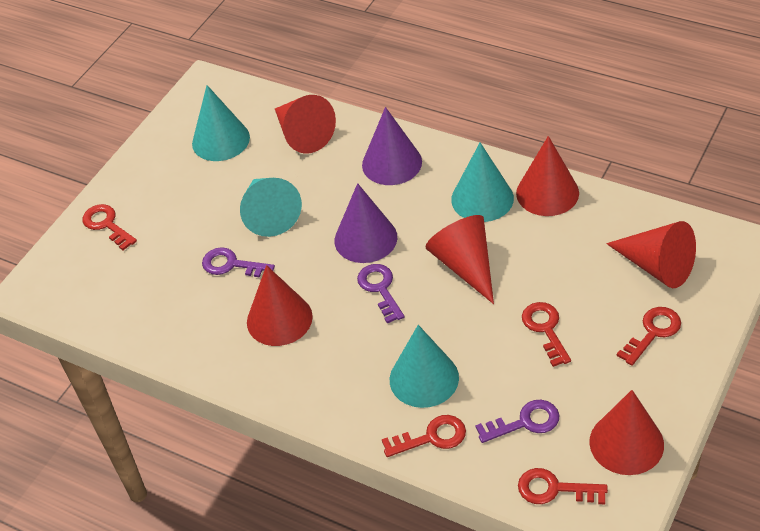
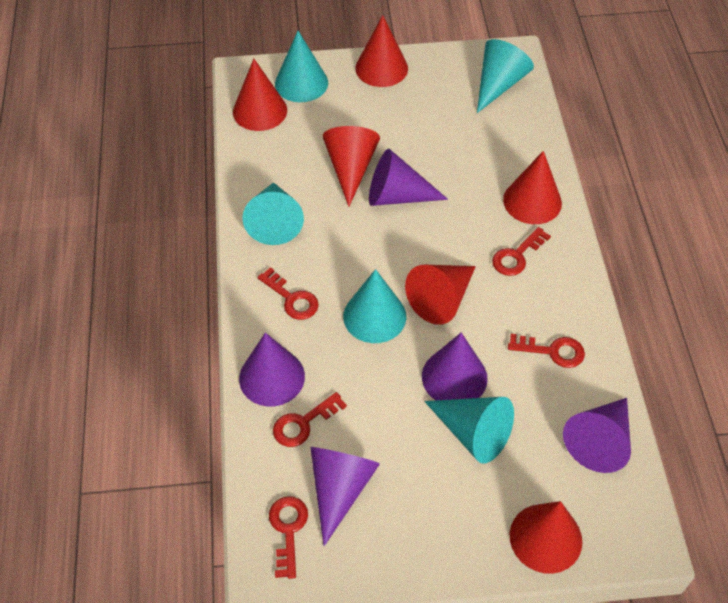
purple cone: 2 -> 5
purple key: 3 -> 0
turquoise cone: 4 -> 5

